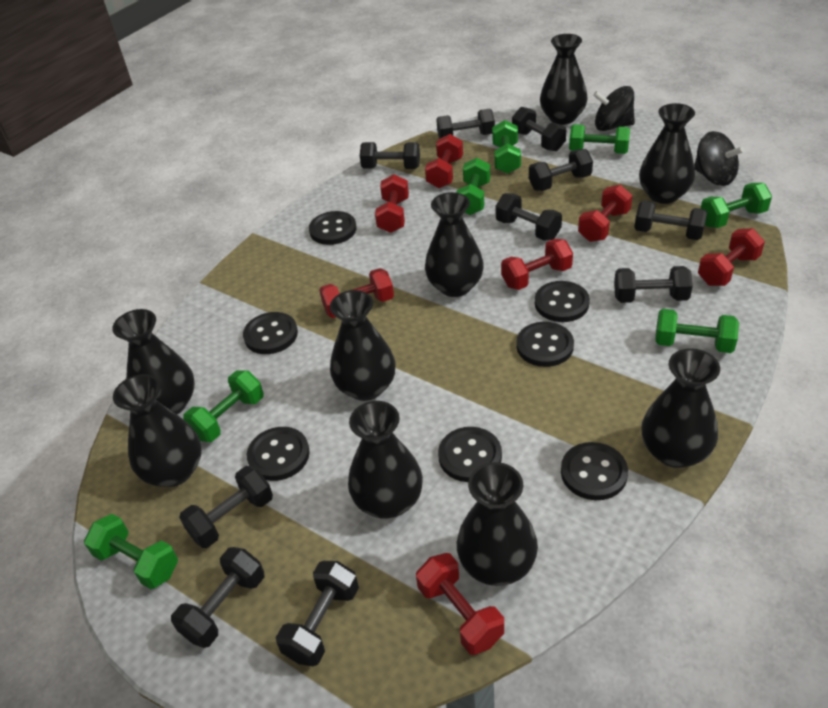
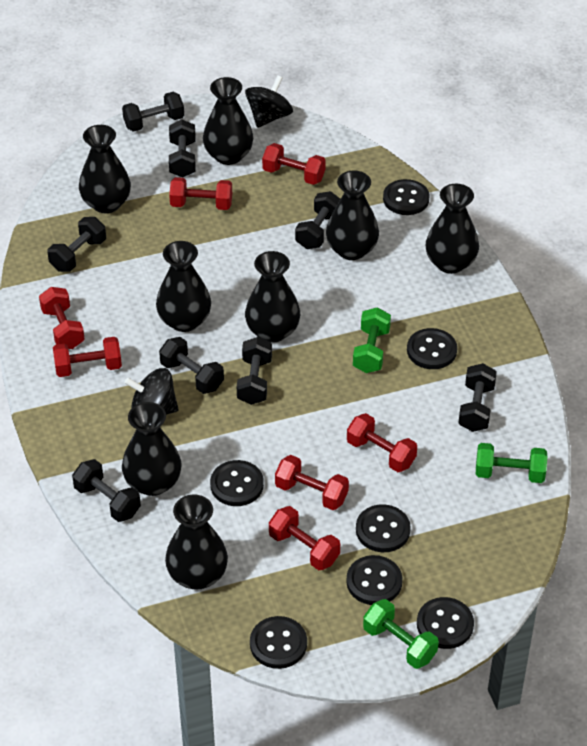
black dumbbell: 10 -> 8
black vase: 9 -> 8
green dumbbell: 7 -> 3

